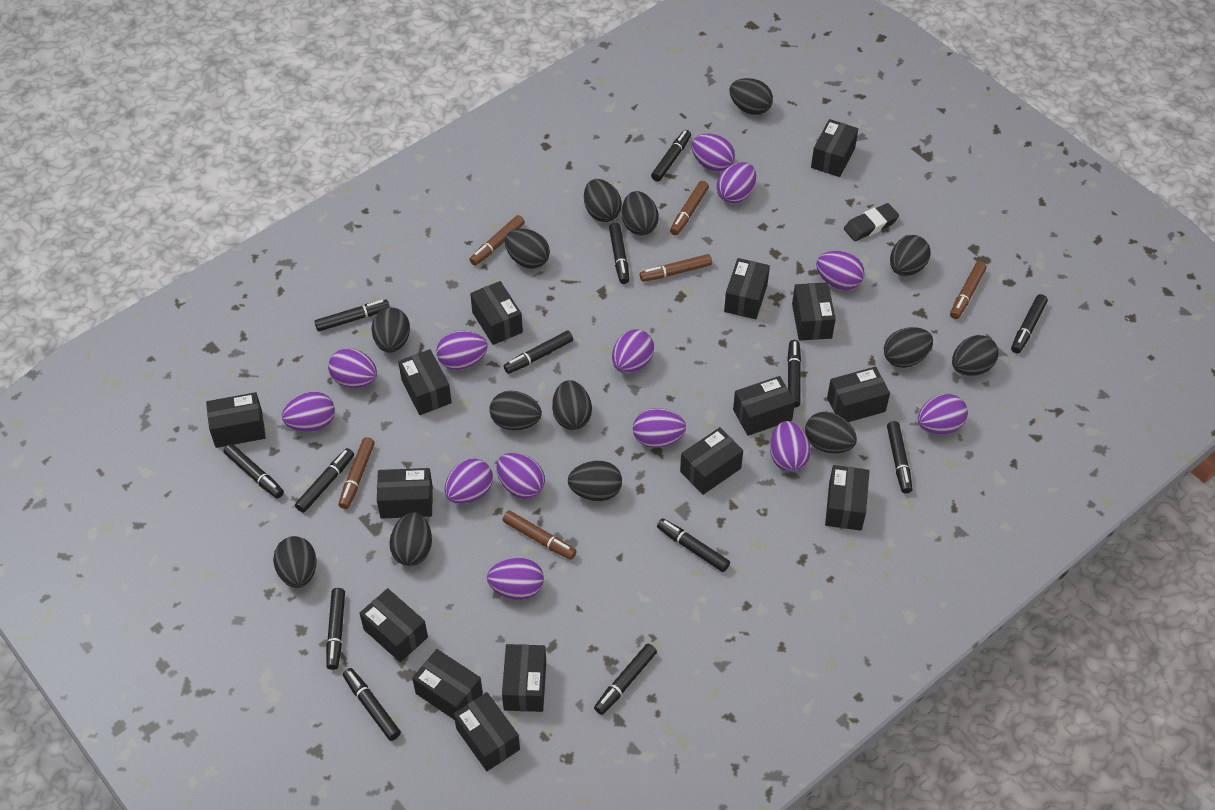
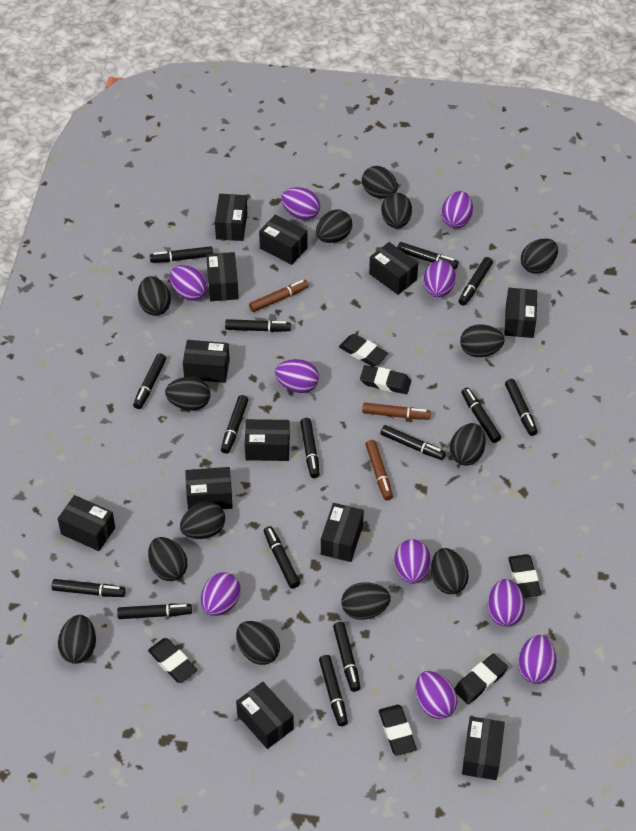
black box: 15 -> 12
black eraser: 1 -> 6
black marker: 13 -> 15
brown marker: 6 -> 3
purple egg: 13 -> 10

